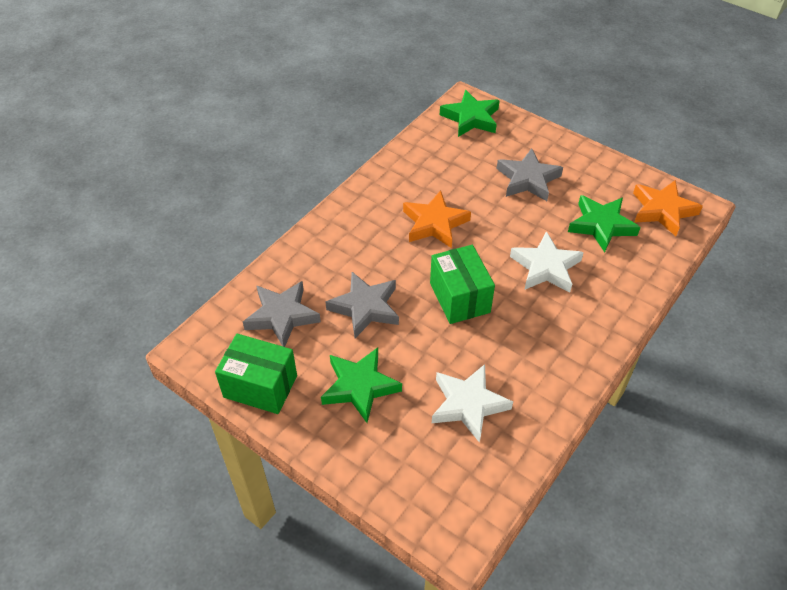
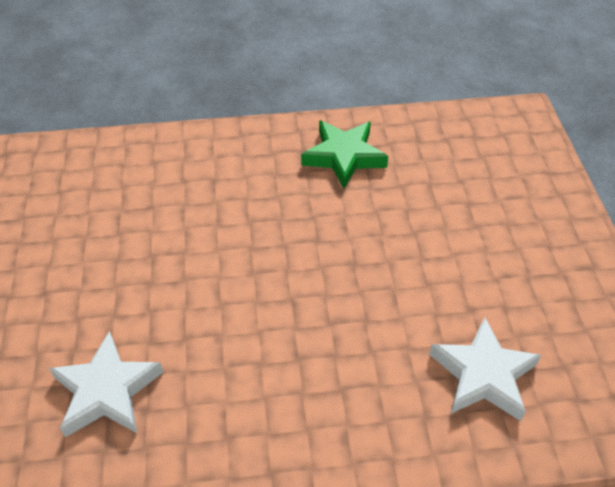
green box: 2 -> 0
green star: 3 -> 1
grey star: 3 -> 0
orange star: 2 -> 0

